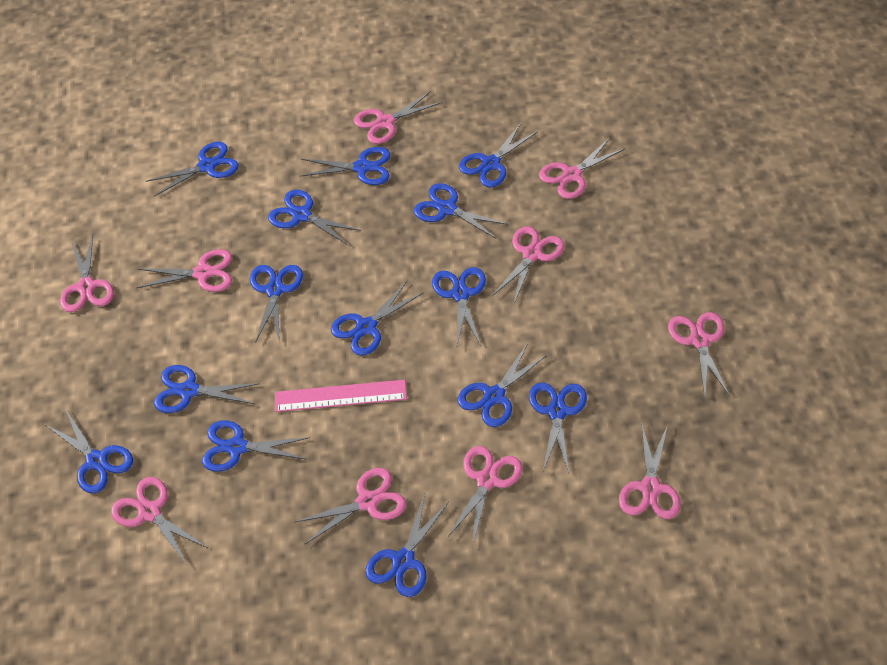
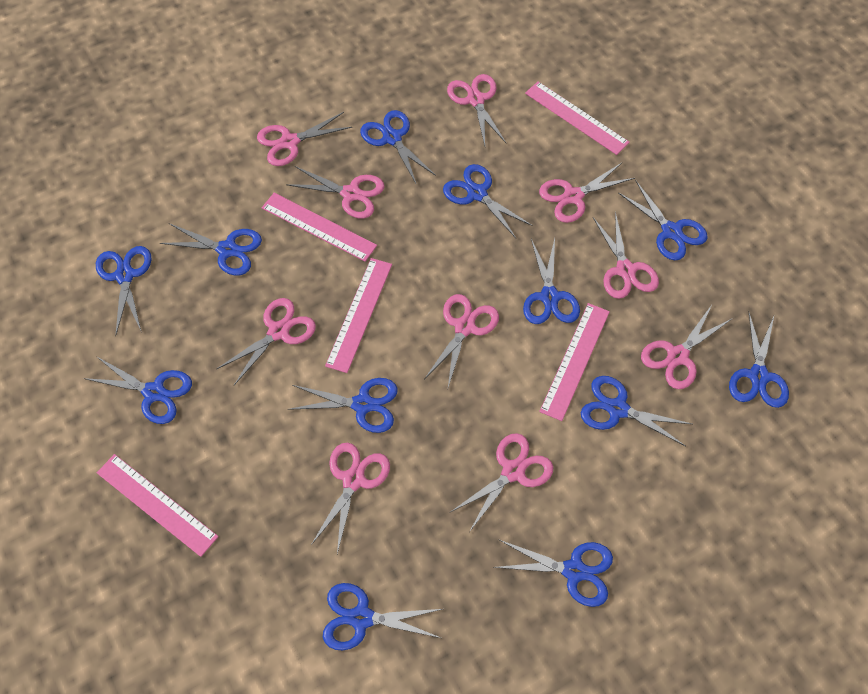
blue scissors: 14 -> 12
pink ruler: 1 -> 5

